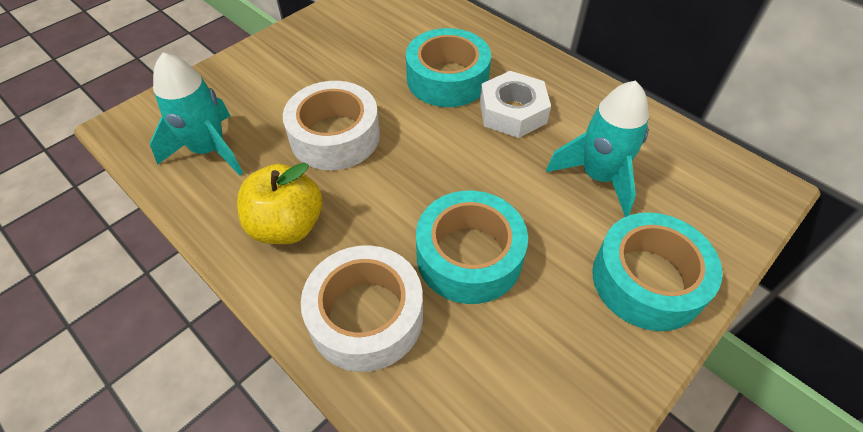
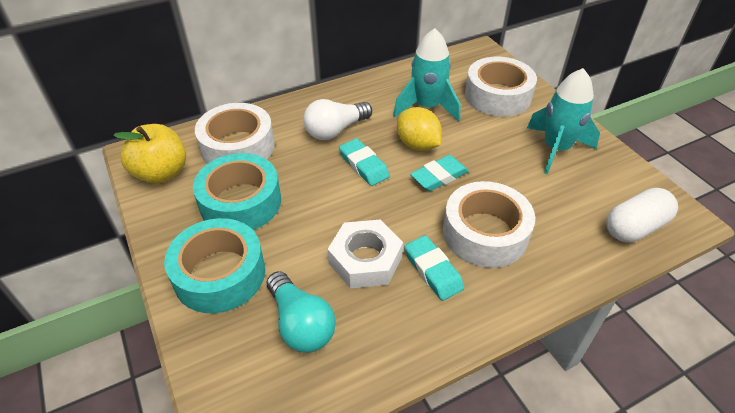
turquoise eraser: 0 -> 3
turquoise light bulb: 0 -> 1
turquoise tape: 3 -> 2
white capsule: 0 -> 1
white light bulb: 0 -> 1
white tape: 2 -> 3
yellow lemon: 0 -> 1

